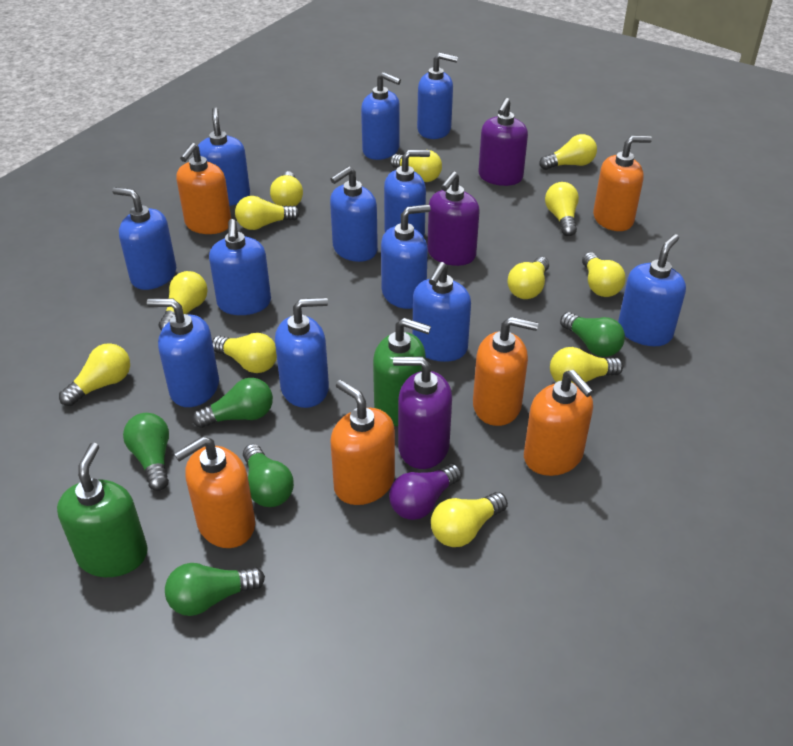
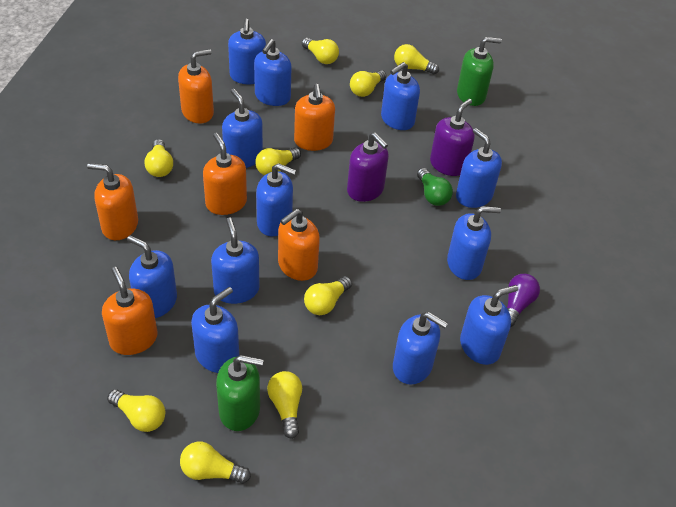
green light bulb: 5 -> 1
purple soap dispenser: 3 -> 2
yellow light bulb: 12 -> 9

